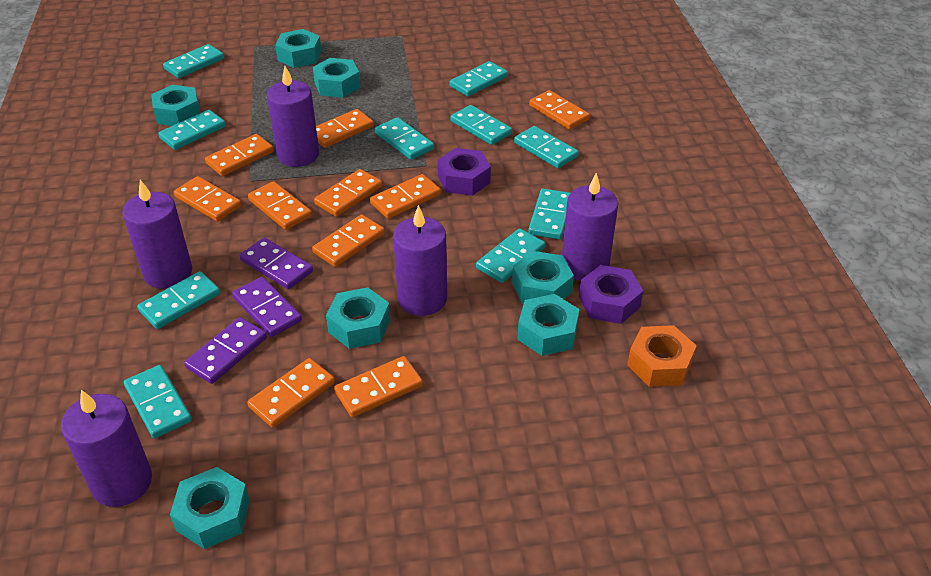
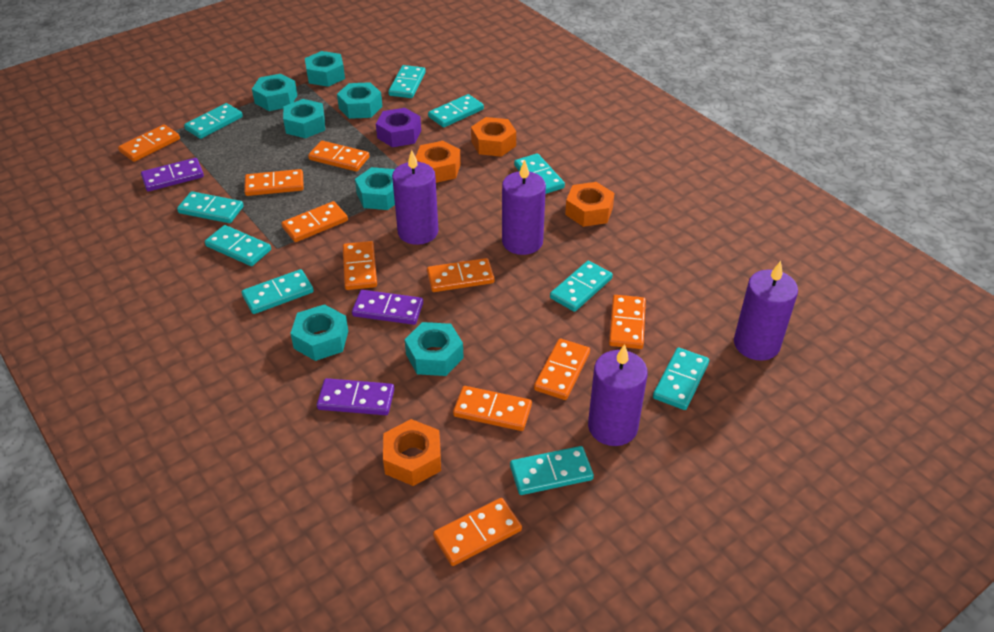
orange nut: 1 -> 4
purple candle: 5 -> 4
purple nut: 2 -> 1

